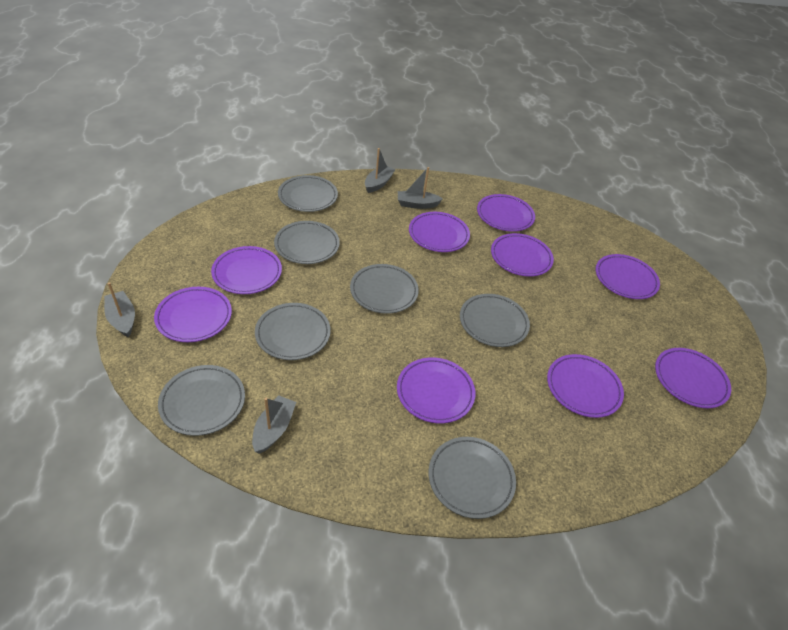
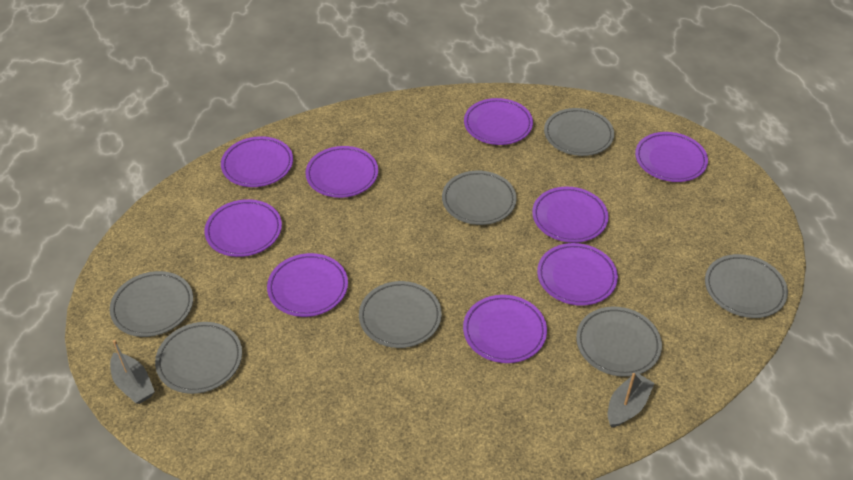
grey boat: 4 -> 2

